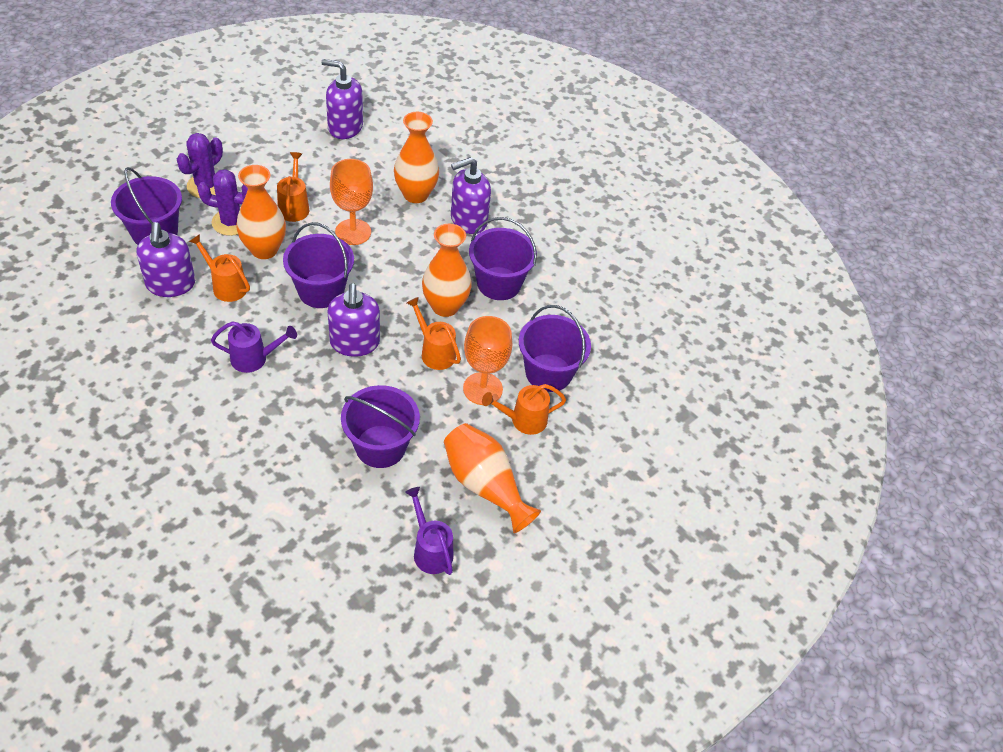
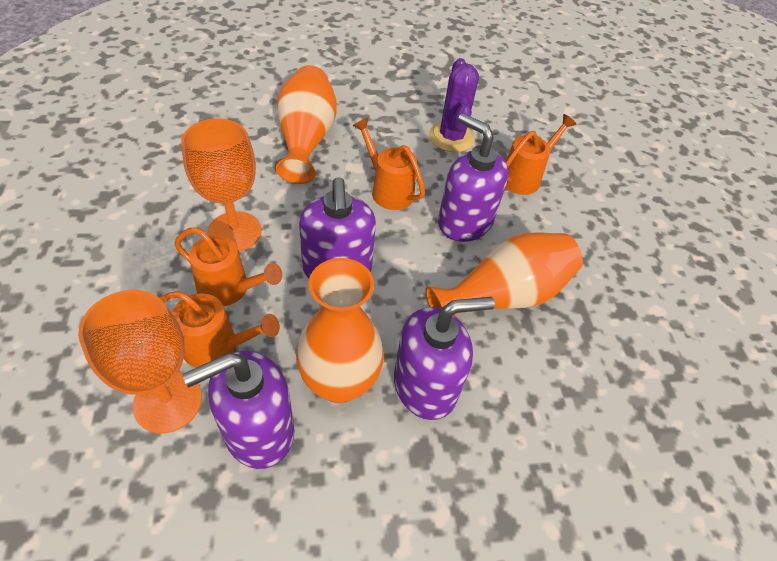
orange vase: 4 -> 3
purple bucket: 5 -> 0
purple cactus: 2 -> 1
purple watering can: 2 -> 0

